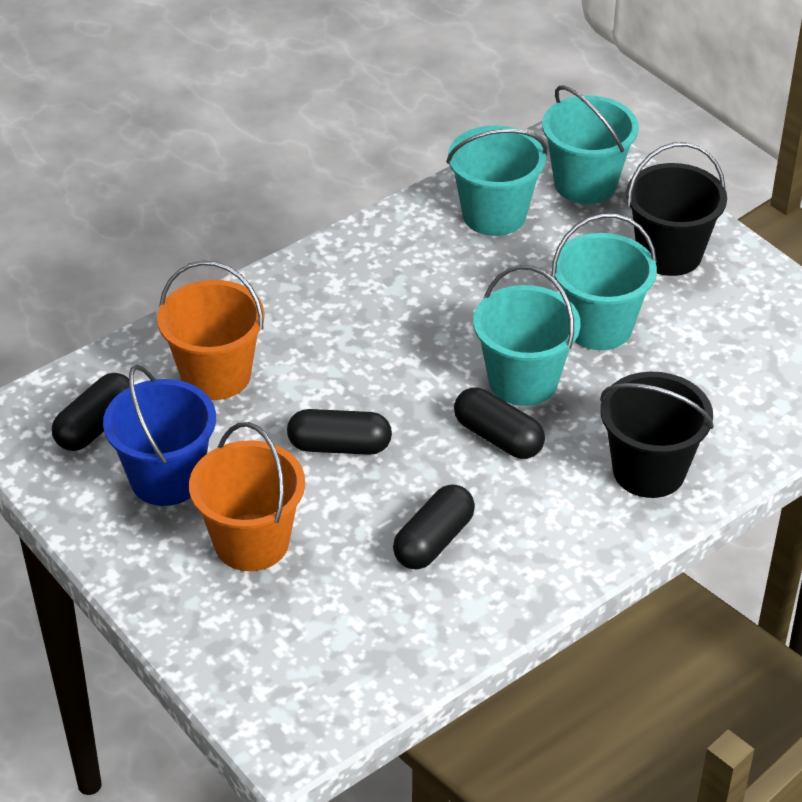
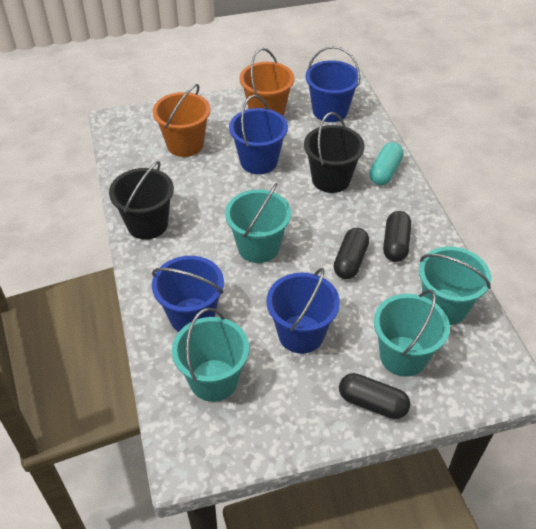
black capsule: 4 -> 3
blue bucket: 1 -> 4
turquoise capsule: 0 -> 1

